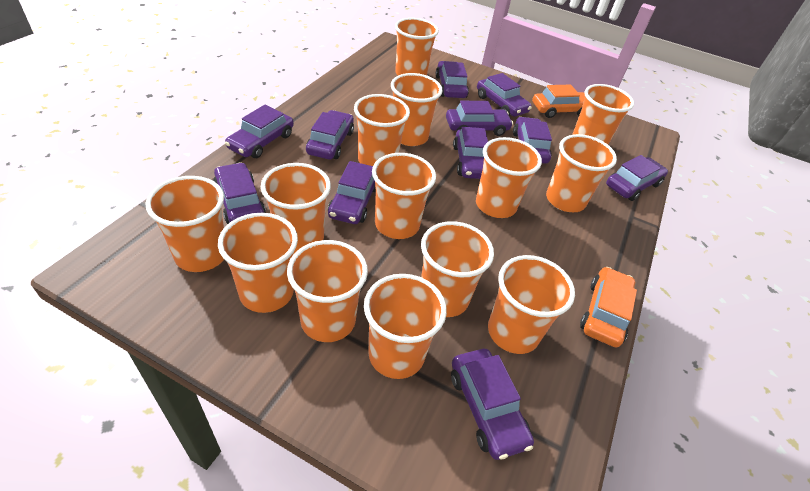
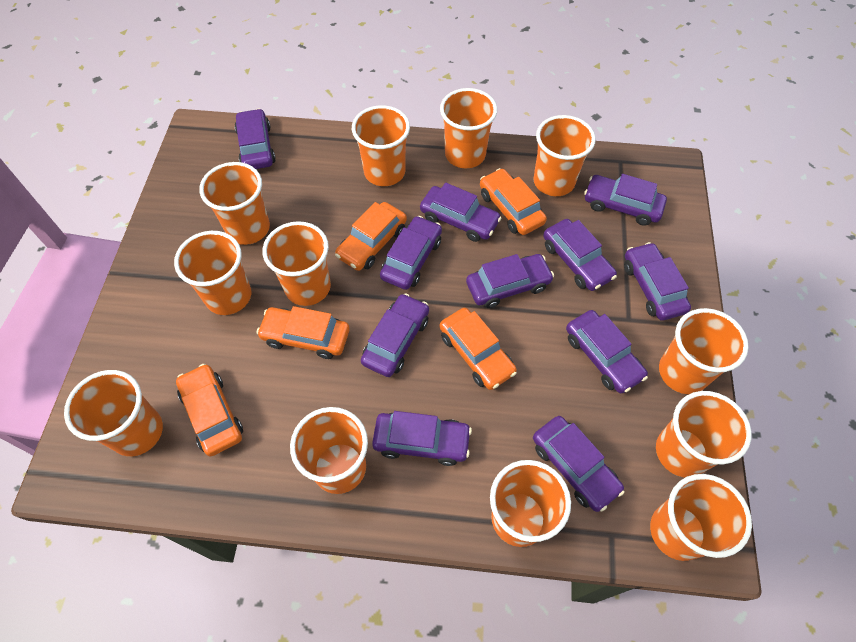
orange car: 2 -> 5
orange cup: 14 -> 12

